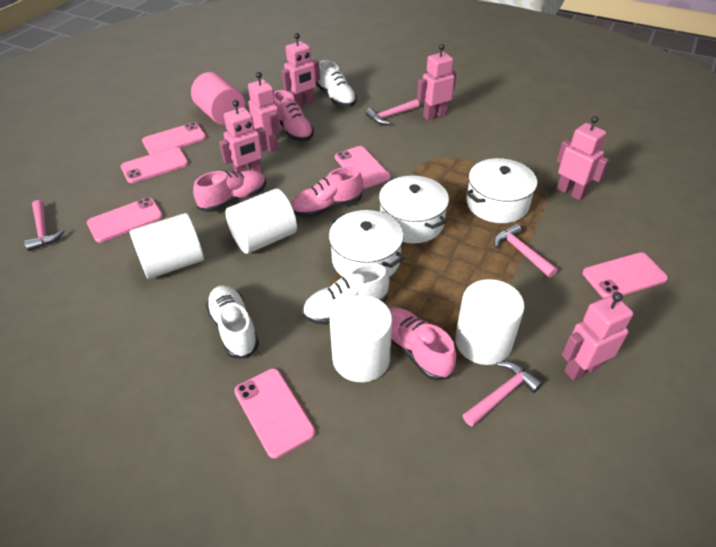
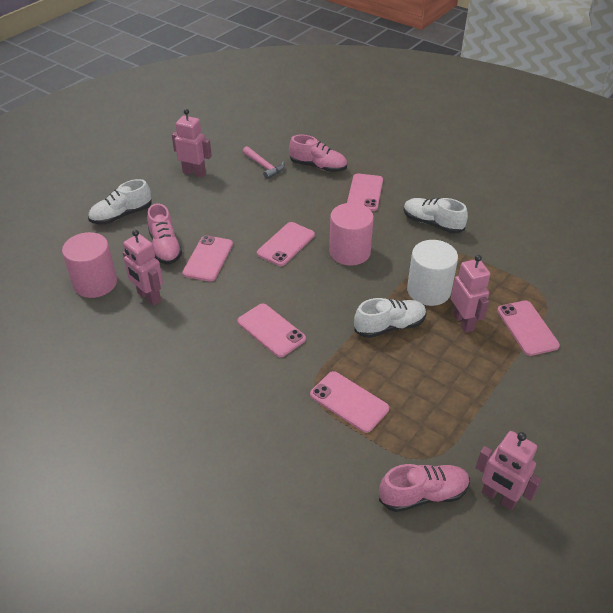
pink cylinder: 1 -> 2
pink hammer: 4 -> 1
pink robot: 6 -> 4
pink shoe: 4 -> 3
white cylinder: 4 -> 1
white pot: 3 -> 0

